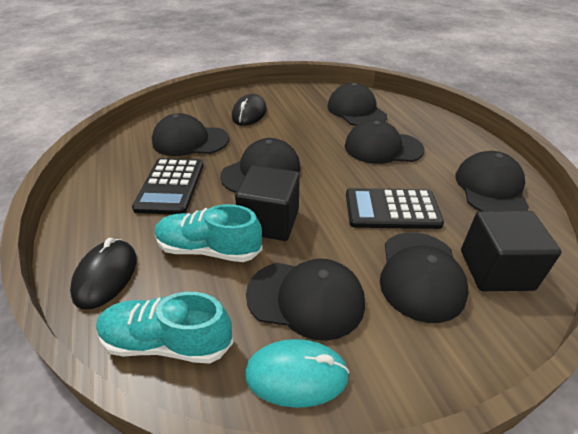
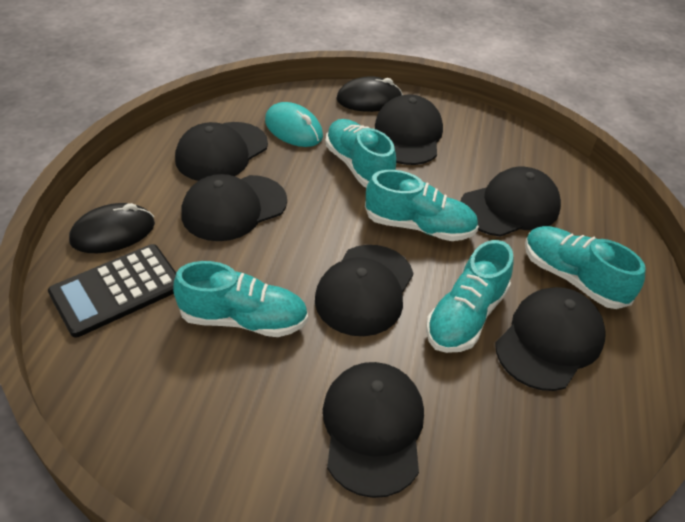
black calculator: 2 -> 1
black cube: 2 -> 0
turquoise shoe: 2 -> 5

